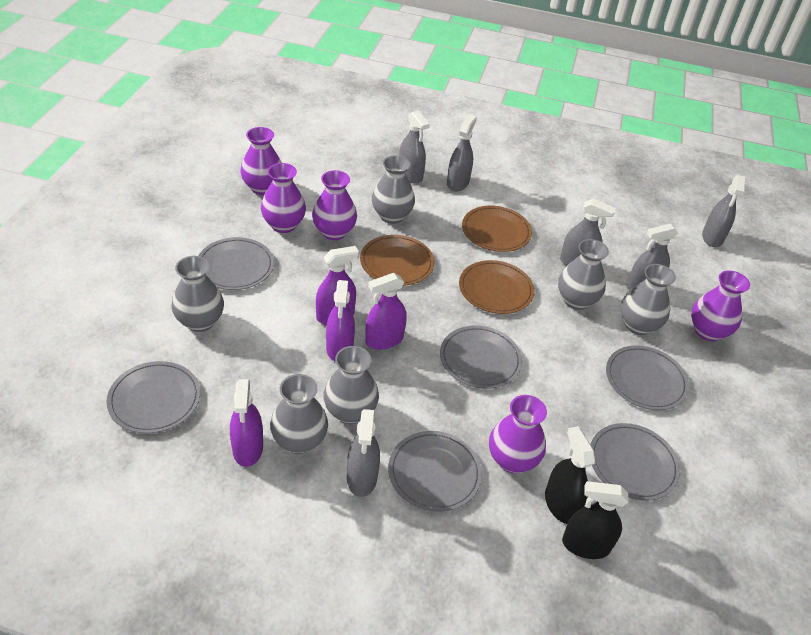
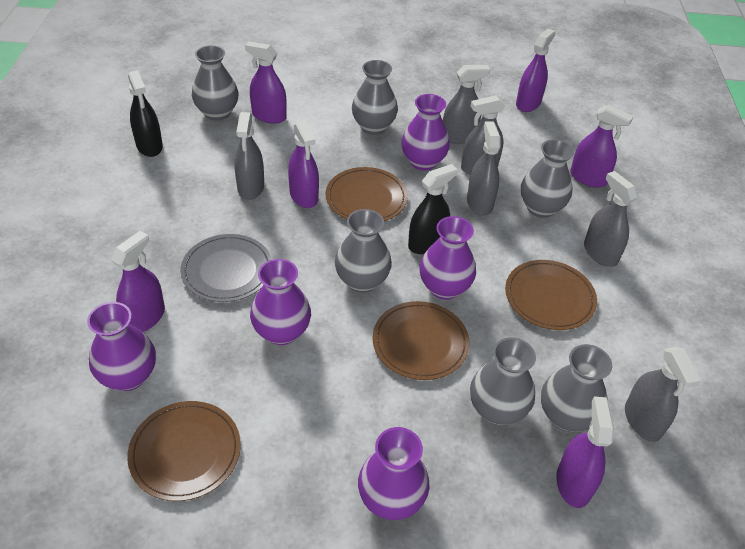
brown plate: 3 -> 4
grey plate: 6 -> 1
purple spray bottle: 4 -> 6

